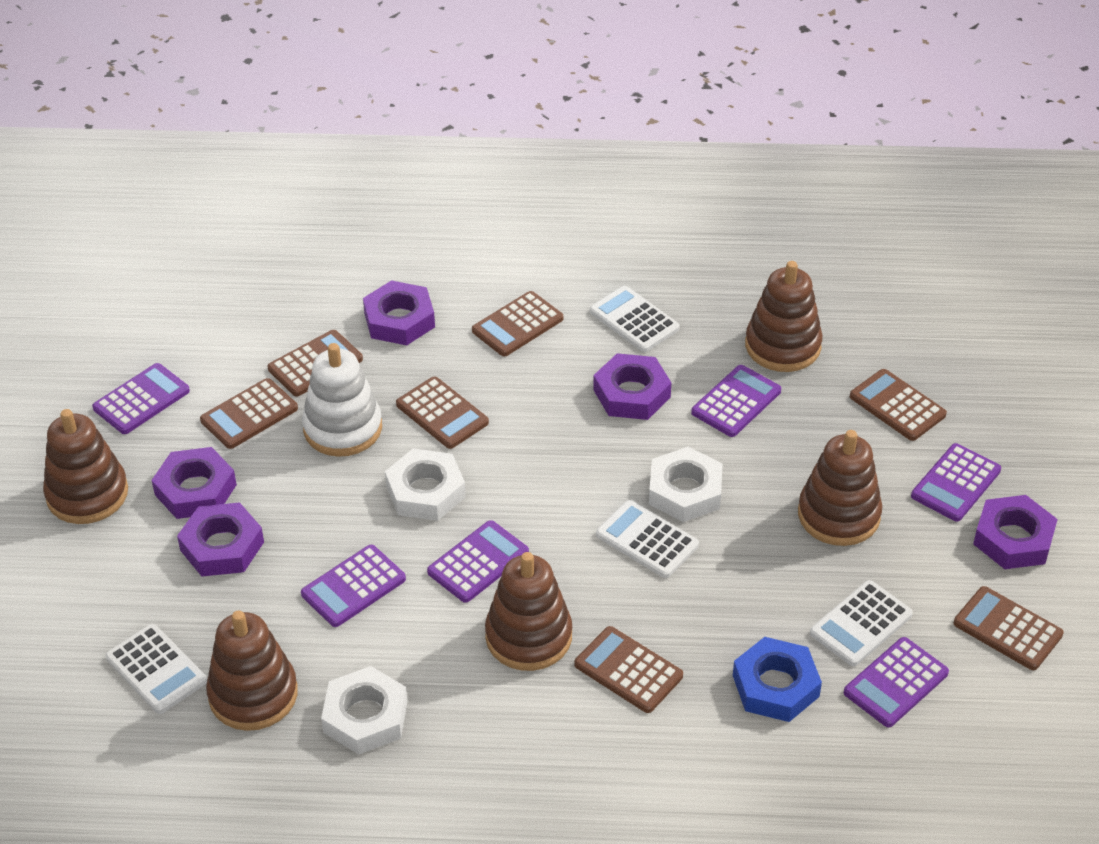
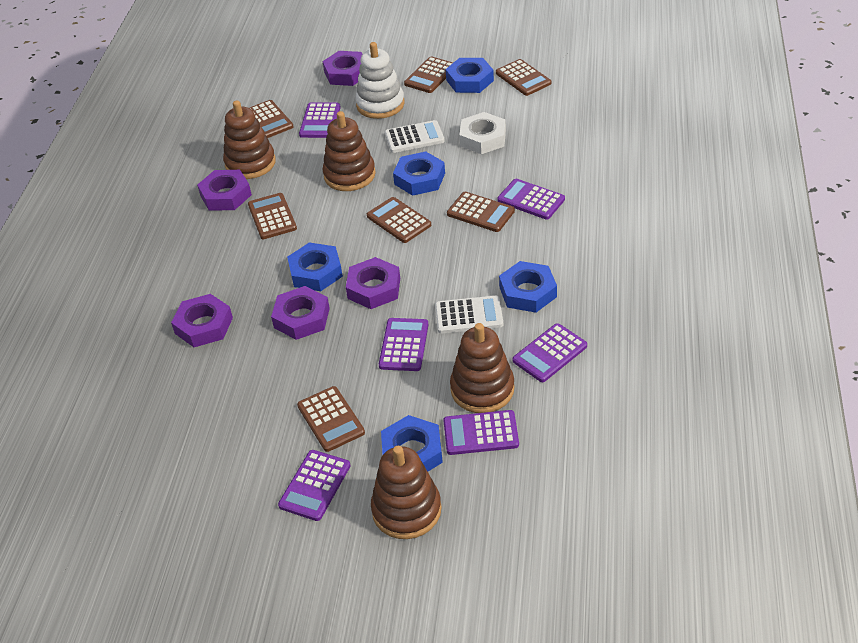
blue nut: 1 -> 5
brown stacking toy: 5 -> 4
white calculator: 4 -> 2
white nut: 3 -> 1

